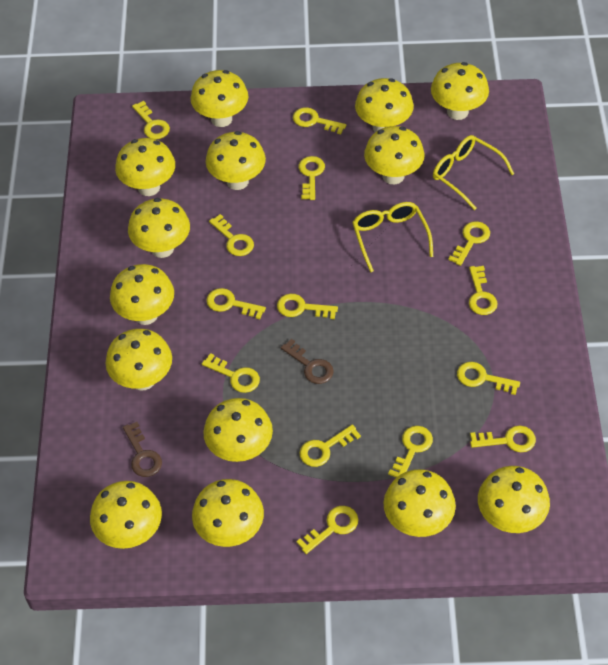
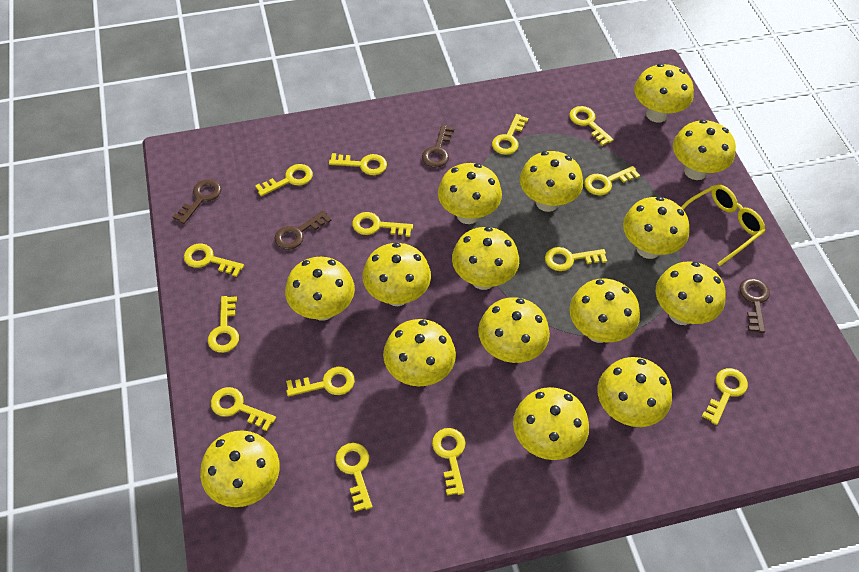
brown key: 2 -> 4
yellow glasses: 2 -> 1
yellow mushroom: 14 -> 15

